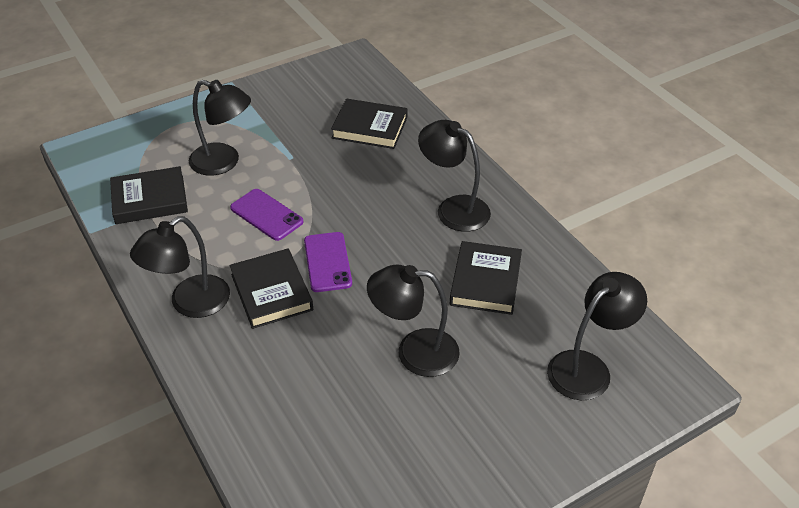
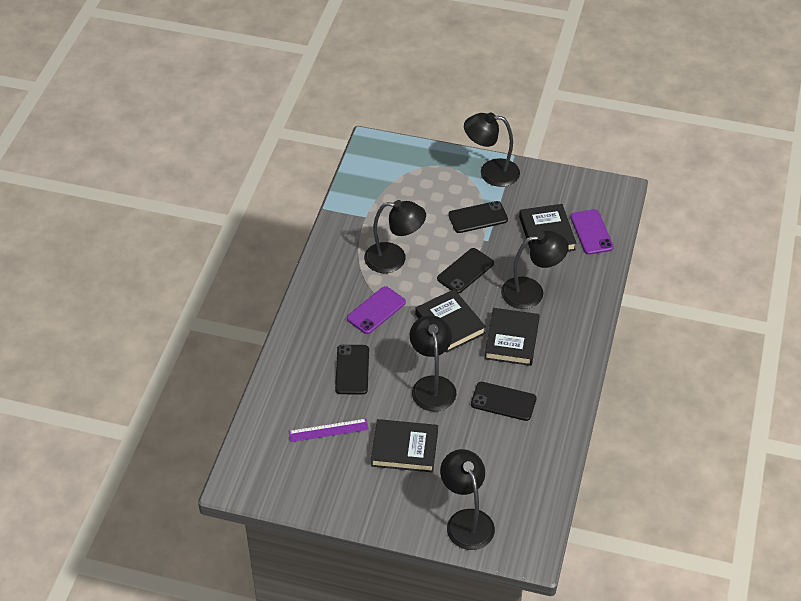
black phone: 0 -> 4
purple ruler: 0 -> 1

